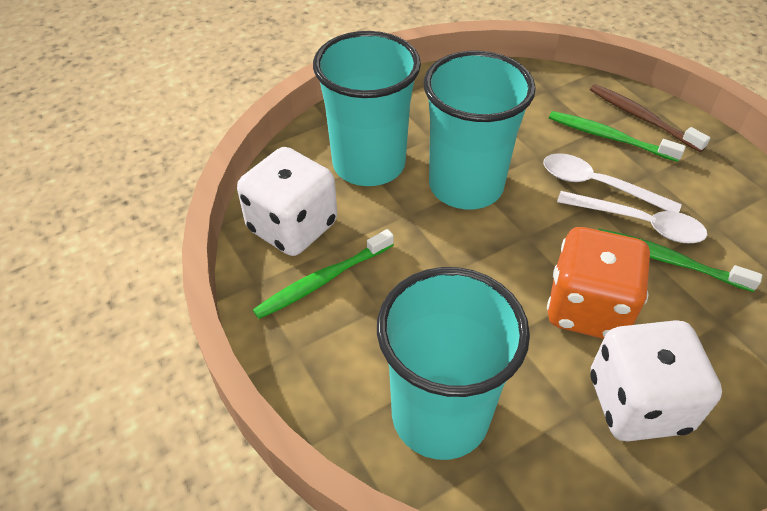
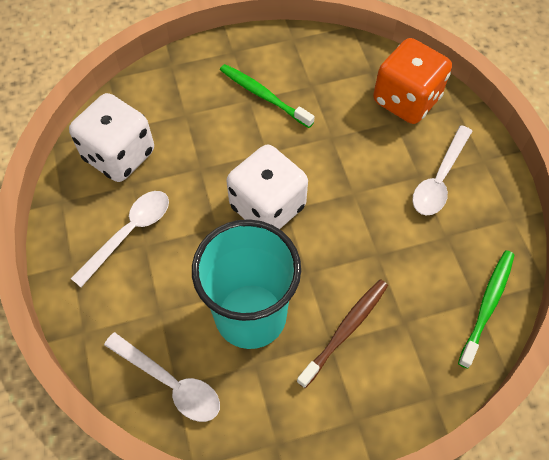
green toothbrush: 3 -> 2
turquoise cup: 3 -> 1
white spoon: 2 -> 3

